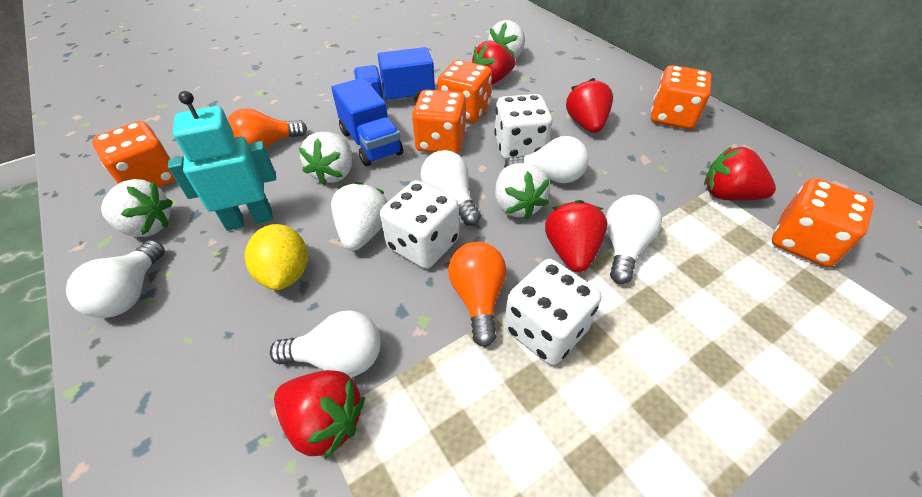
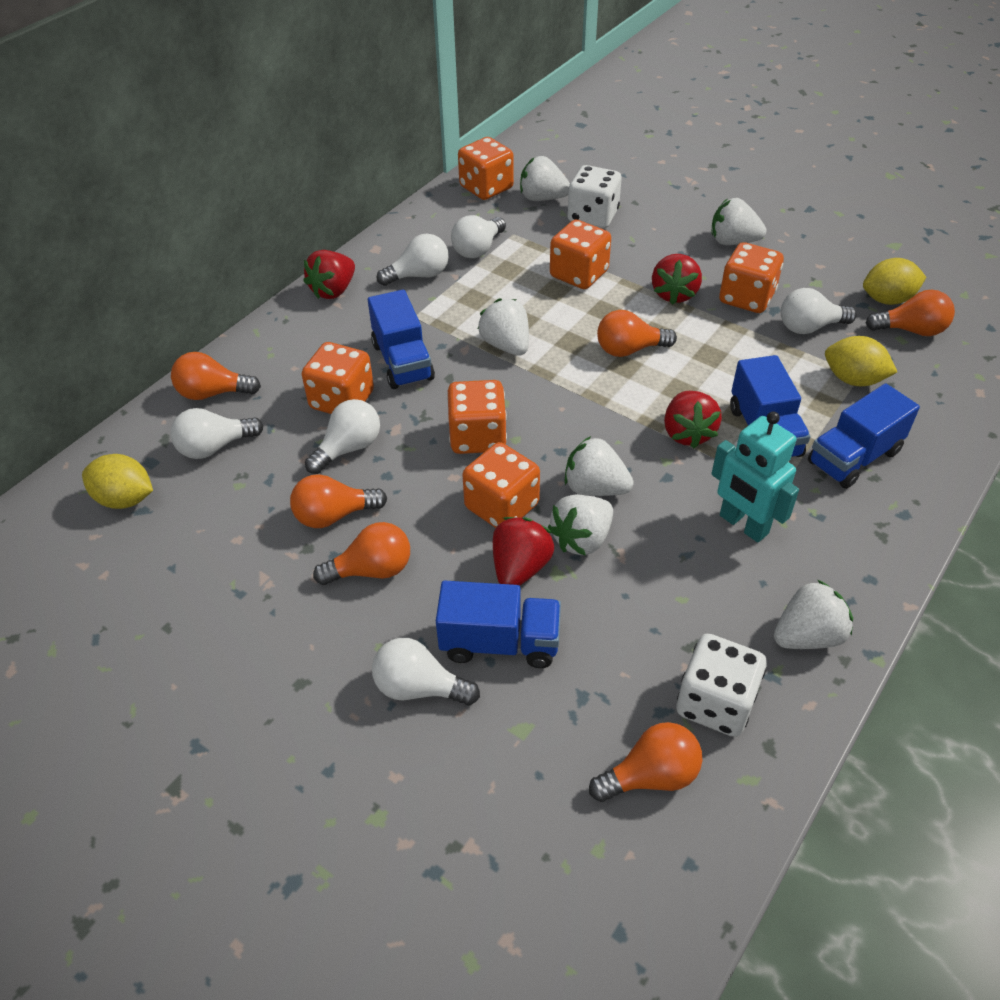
blue truck: 2 -> 4
orange dice: 5 -> 6
orange light bulb: 2 -> 6
red strawberry: 5 -> 4
white dice: 3 -> 2
white light bulb: 5 -> 6
white strawberry: 5 -> 6
yellow lemon: 1 -> 3

